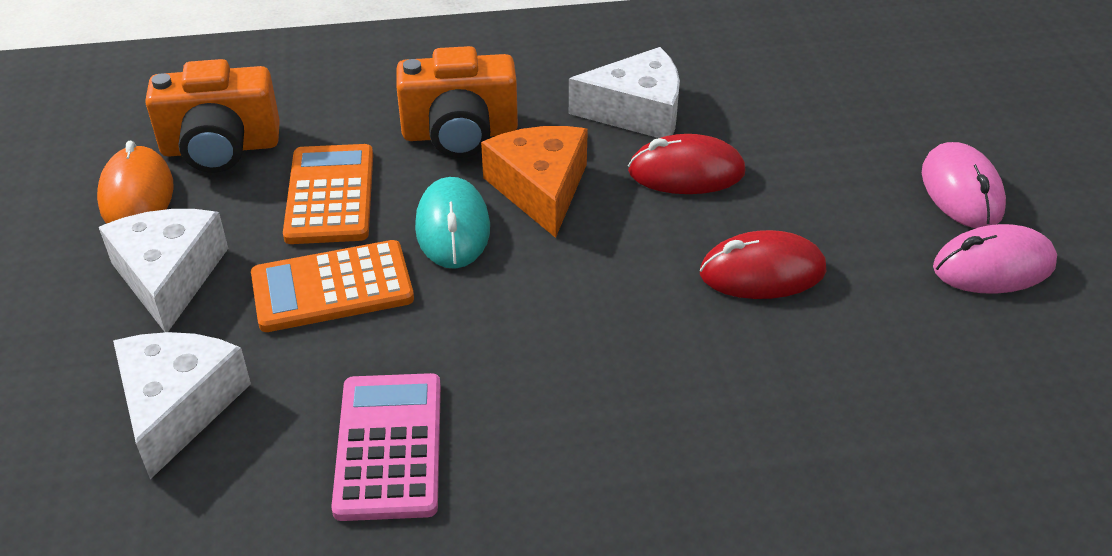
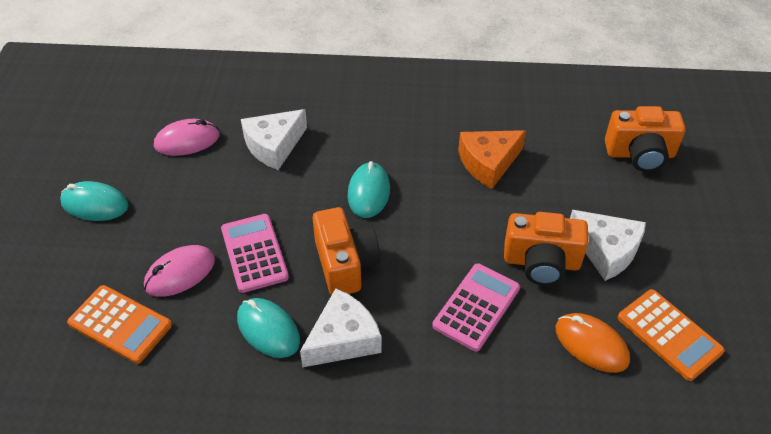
orange camera: 2 -> 3
pink calculator: 1 -> 2
red mouse: 2 -> 0
turquoise mouse: 1 -> 3

